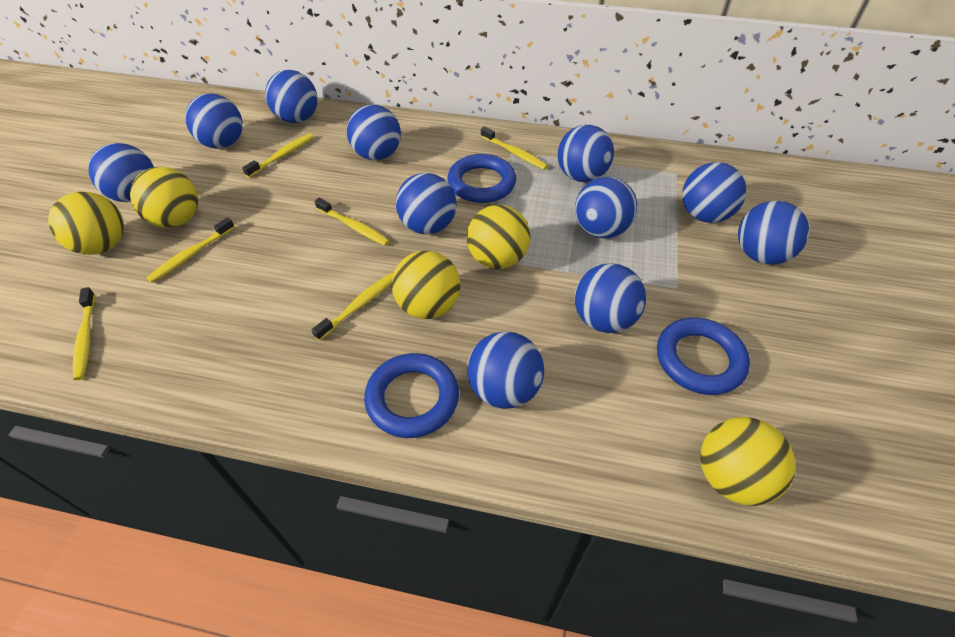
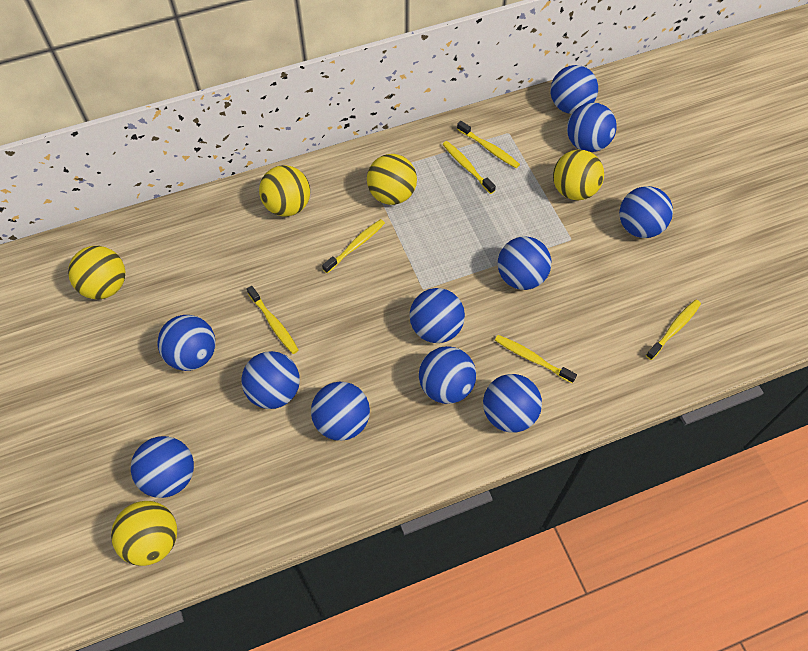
blue ring: 3 -> 0

